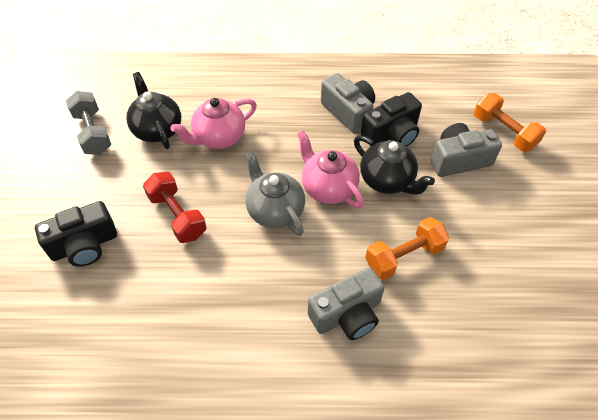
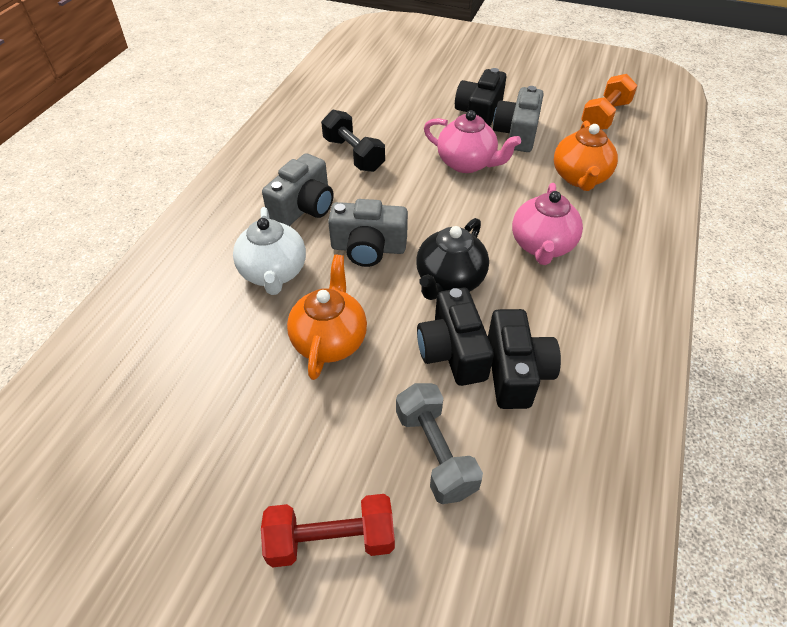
black camera: 2 -> 3
black dumbbell: 0 -> 1
black teapot: 2 -> 1
grey teapot: 1 -> 0
orange dumbbell: 2 -> 1
orange teapot: 0 -> 2
white teapot: 0 -> 1

